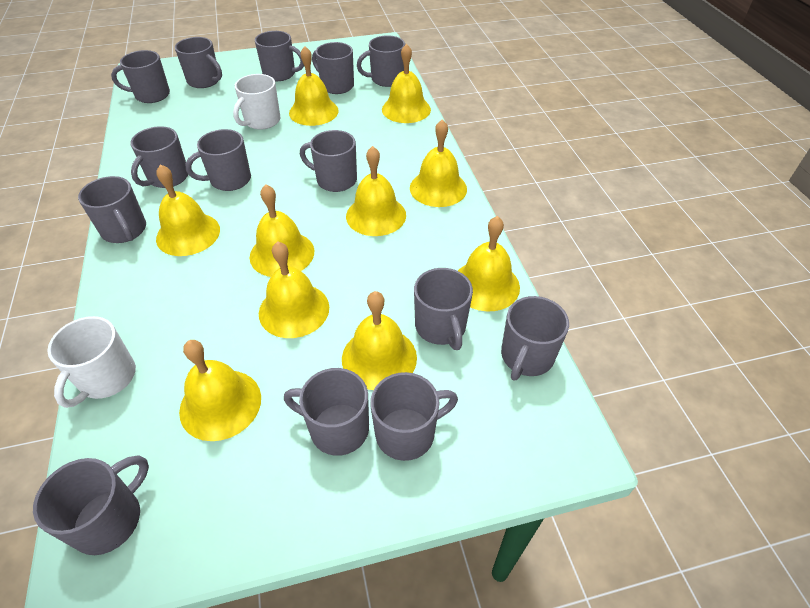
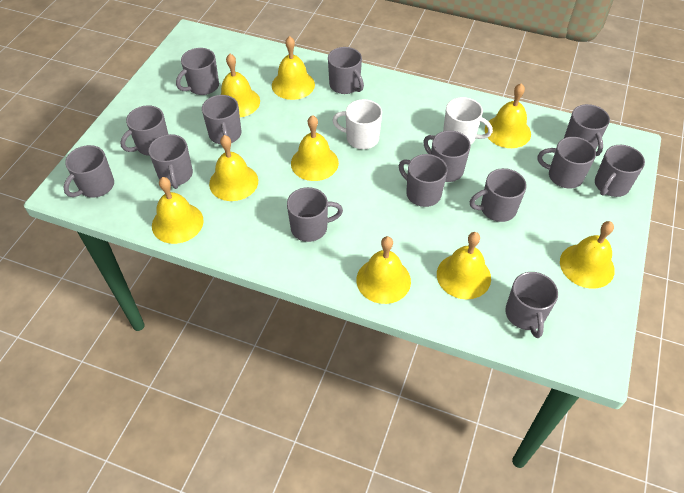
yellow bell: 10 -> 9

